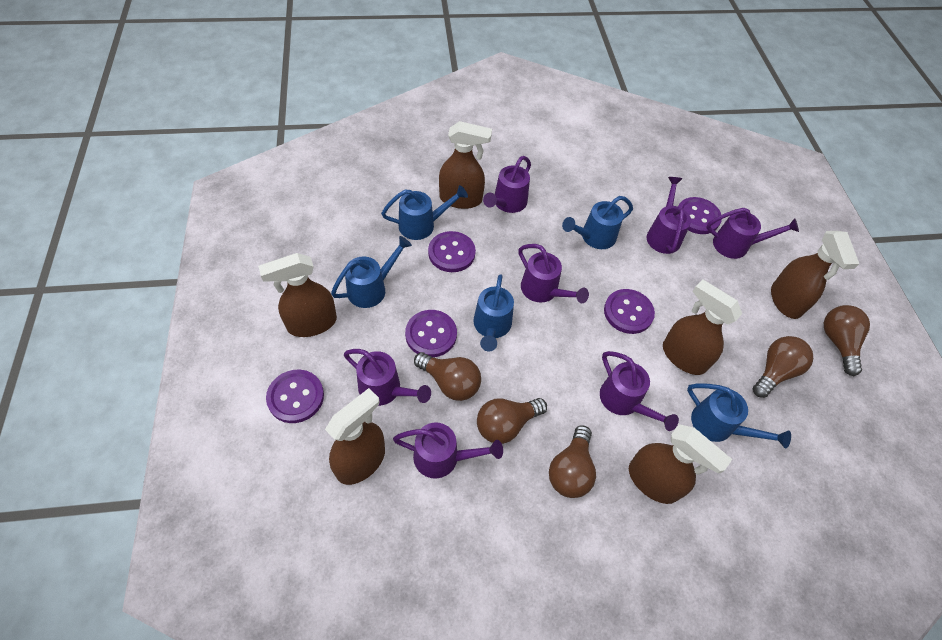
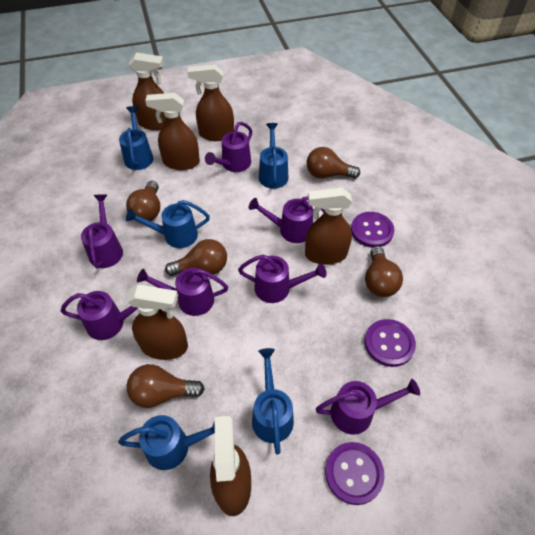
purple button: 5 -> 3

